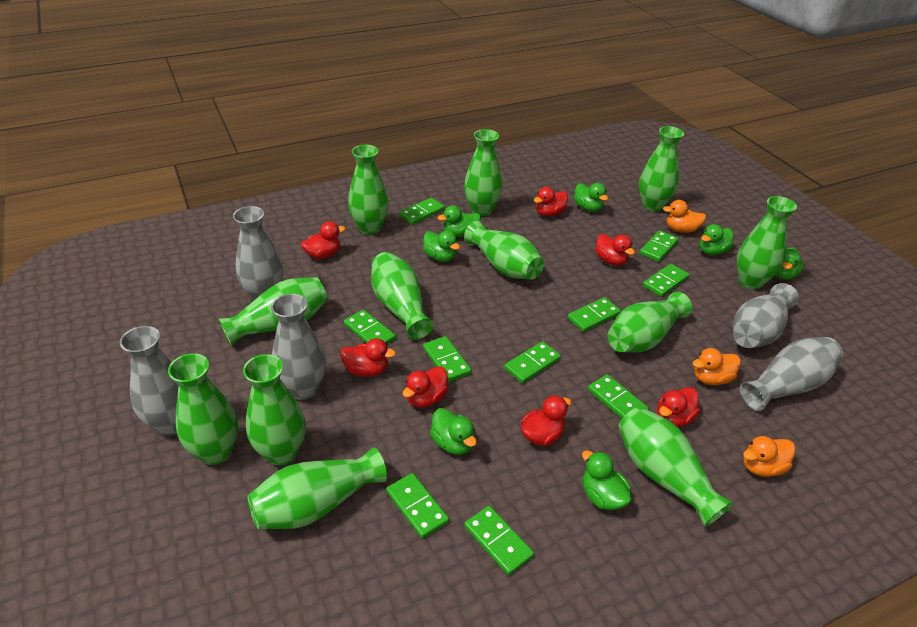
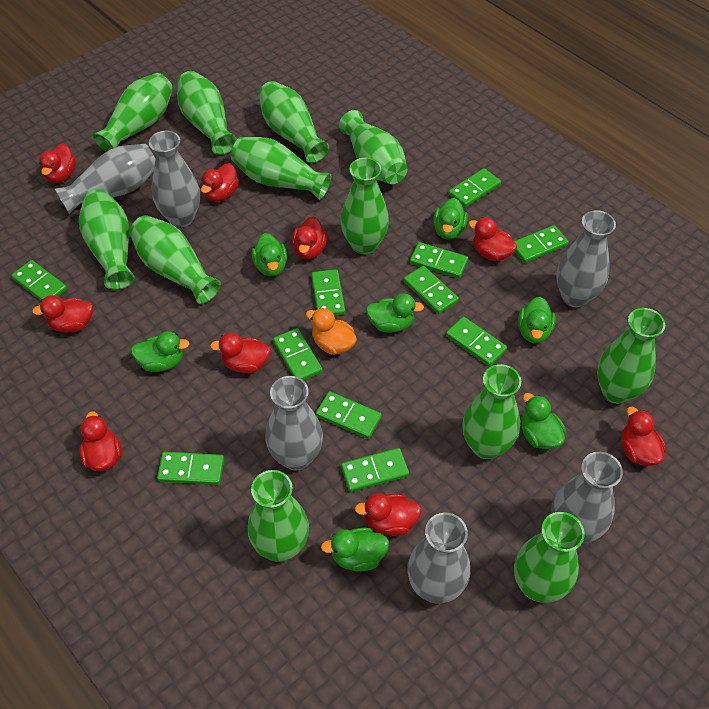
green domino: 10 -> 11
grey vase: 5 -> 6
orange duck: 3 -> 1
red duck: 7 -> 9

